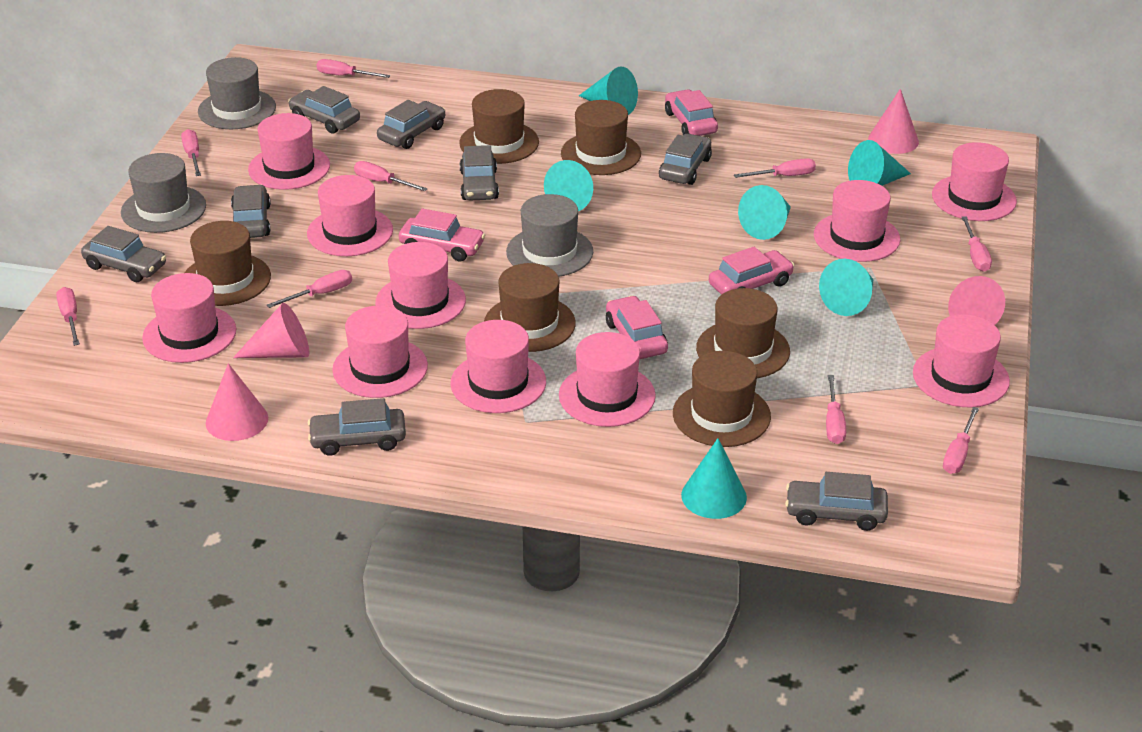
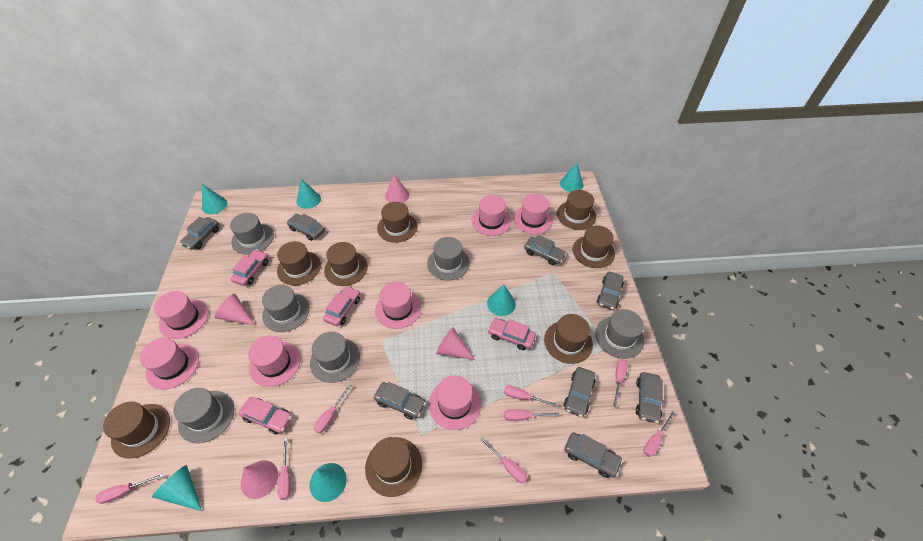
brown hat: 6 -> 8
grey hat: 3 -> 6
pink hat: 10 -> 7
pink screwdriver: 9 -> 8

